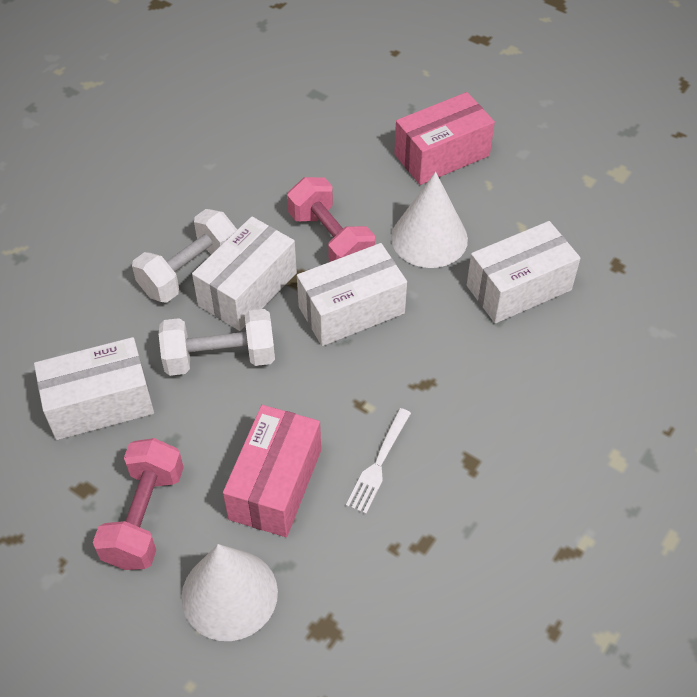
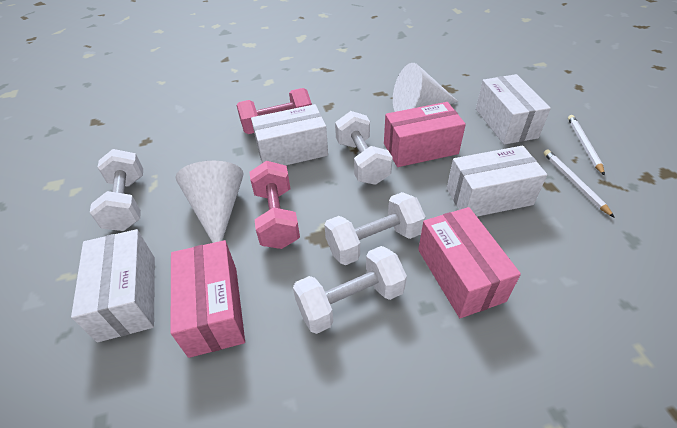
pink box: 2 -> 3
white dumbbell: 2 -> 4
white fork: 1 -> 0
white pencil: 0 -> 2

